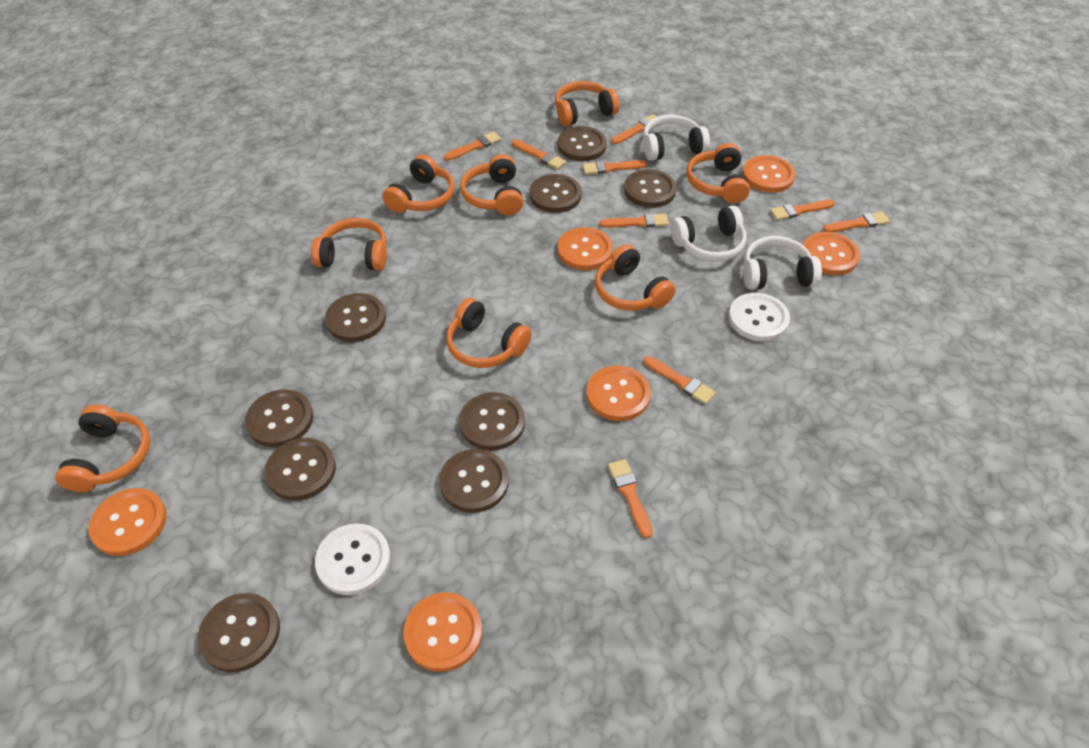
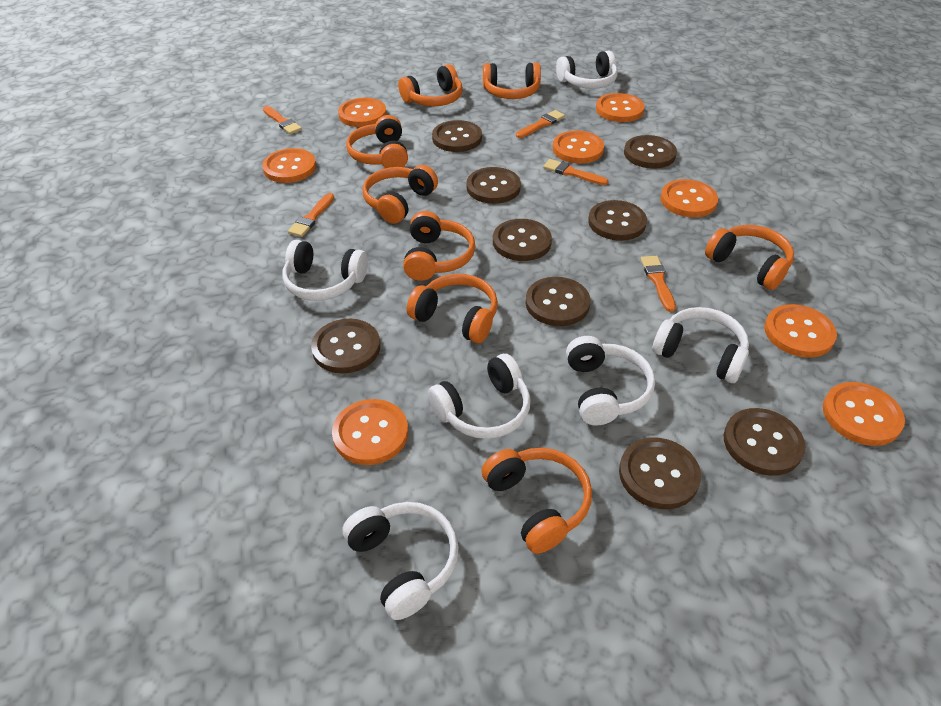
orange brush: 9 -> 5
orange button: 6 -> 8
white button: 2 -> 0
white headphones: 3 -> 6

